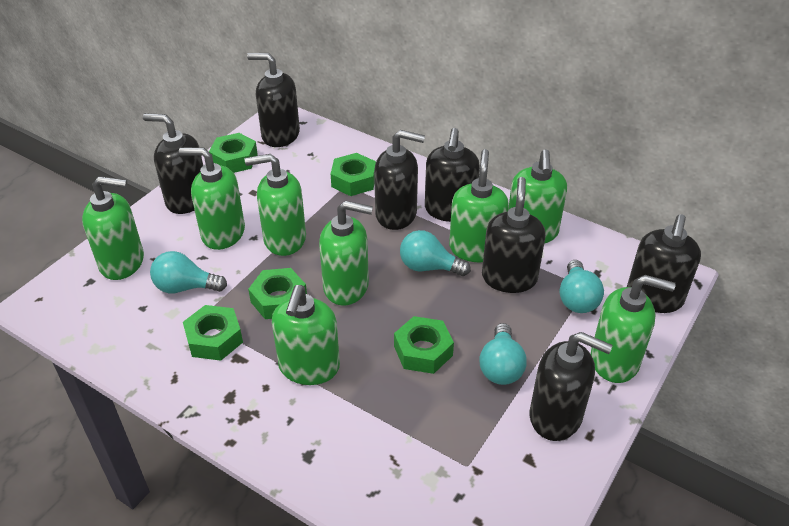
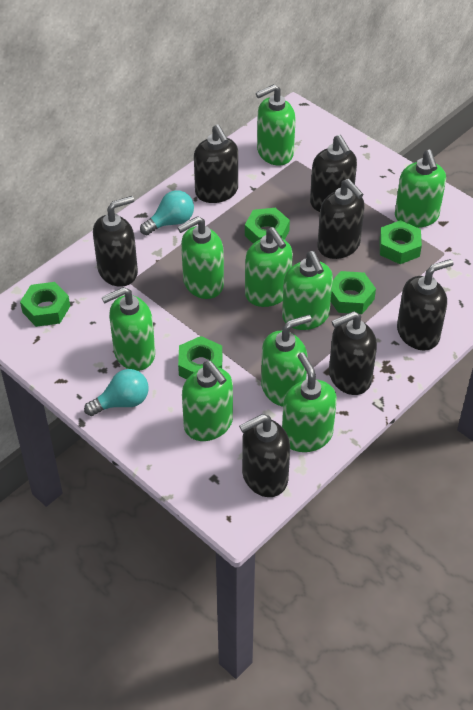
green soap dispenser: 8 -> 9
turquoise light bulb: 4 -> 2

